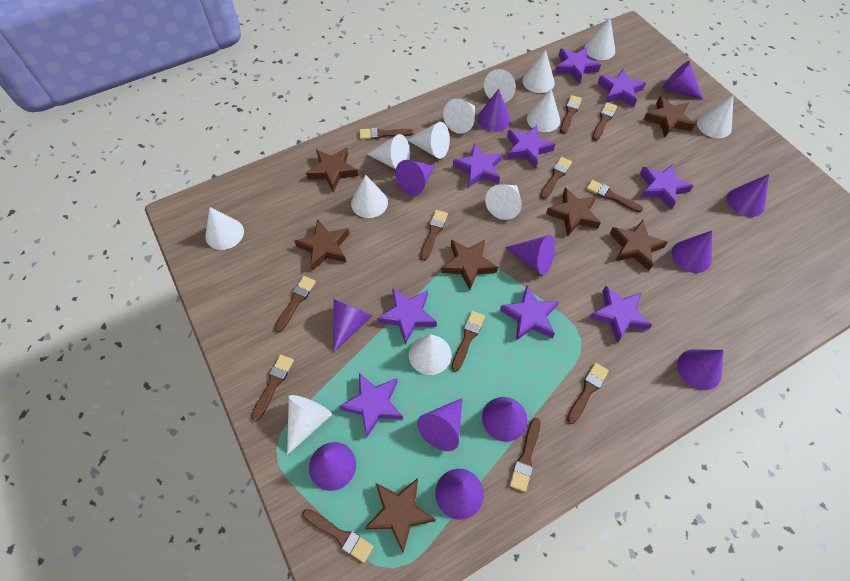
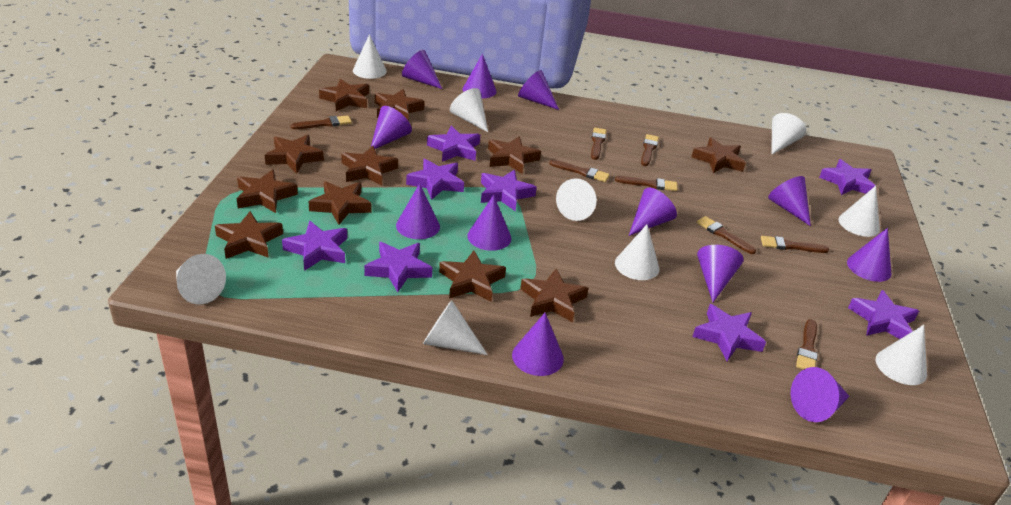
brown brush: 12 -> 8
brown star: 7 -> 11
purple star: 9 -> 8
white cone: 13 -> 9

